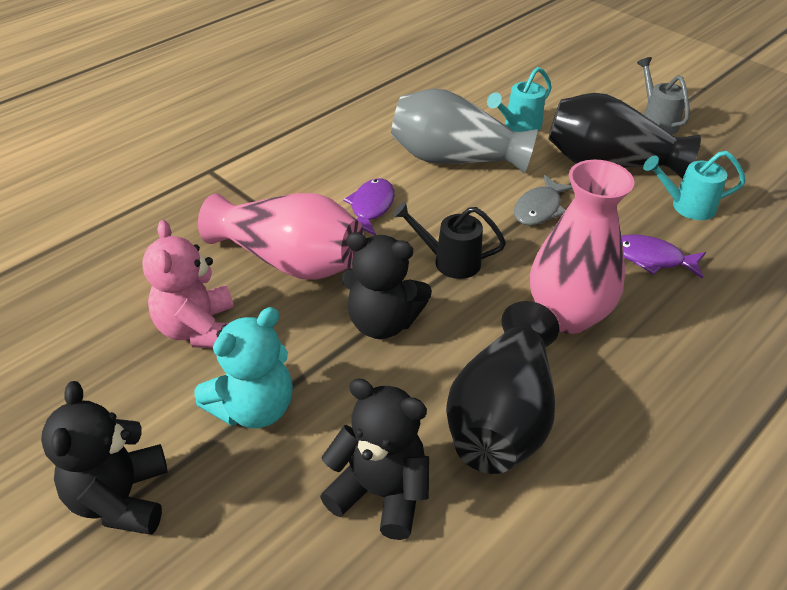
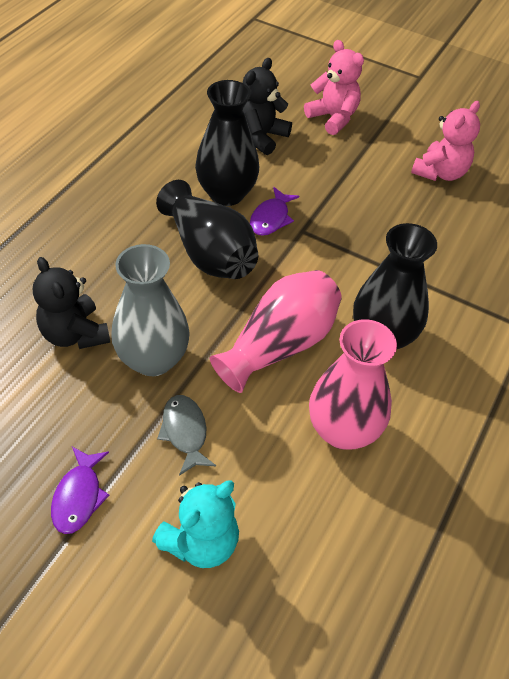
black teddy bear: 3 -> 2
black vase: 2 -> 3
black watering can: 1 -> 0
grey watering can: 1 -> 0
pink teddy bear: 1 -> 2
turquoise watering can: 2 -> 0

